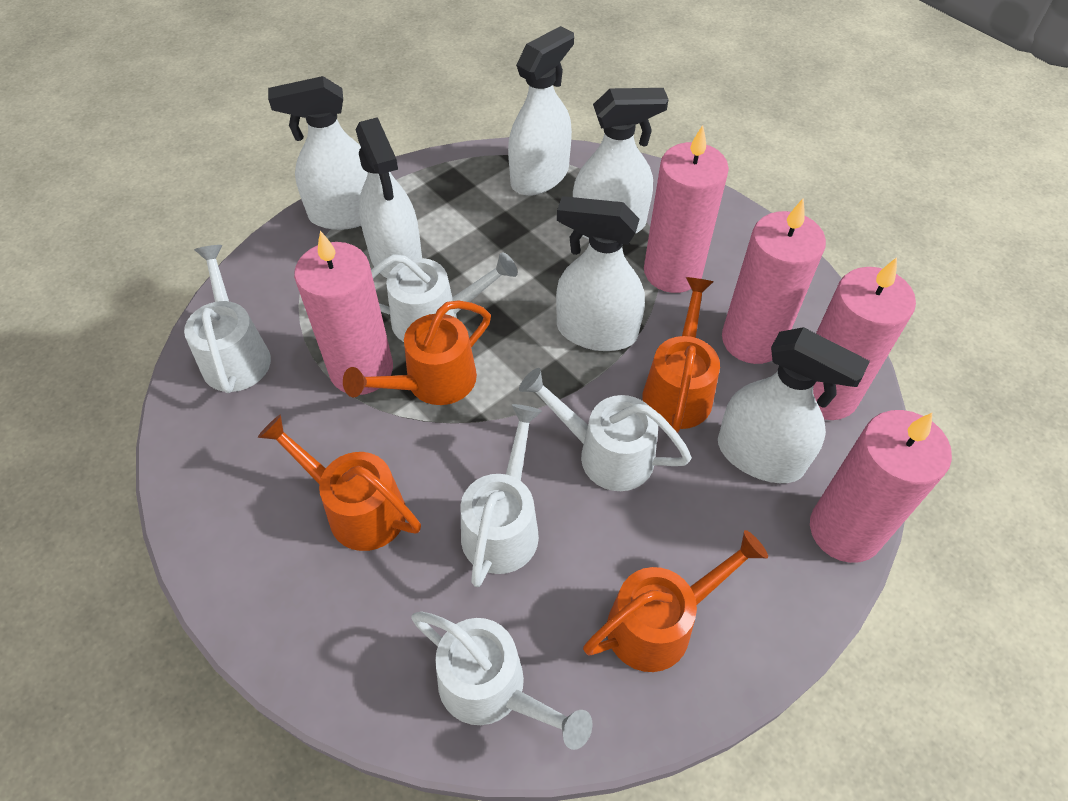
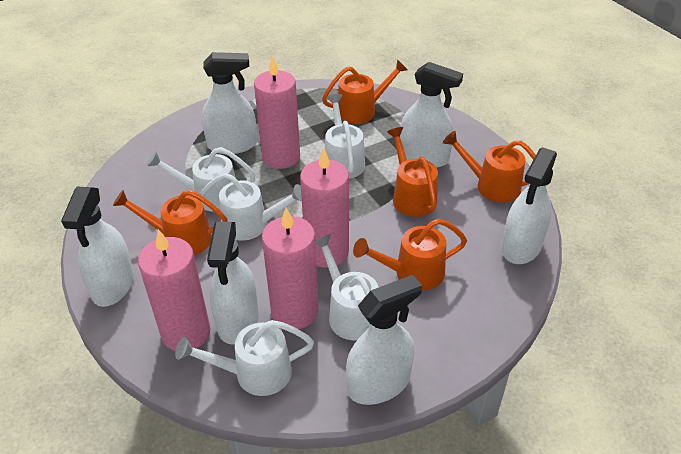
orange watering can: 4 -> 5
pink candle: 5 -> 4

